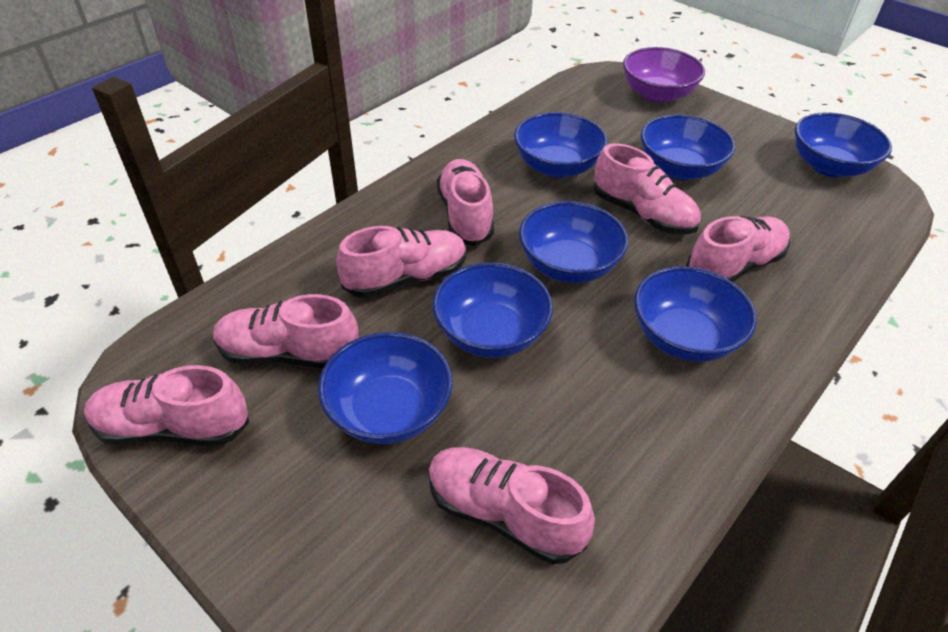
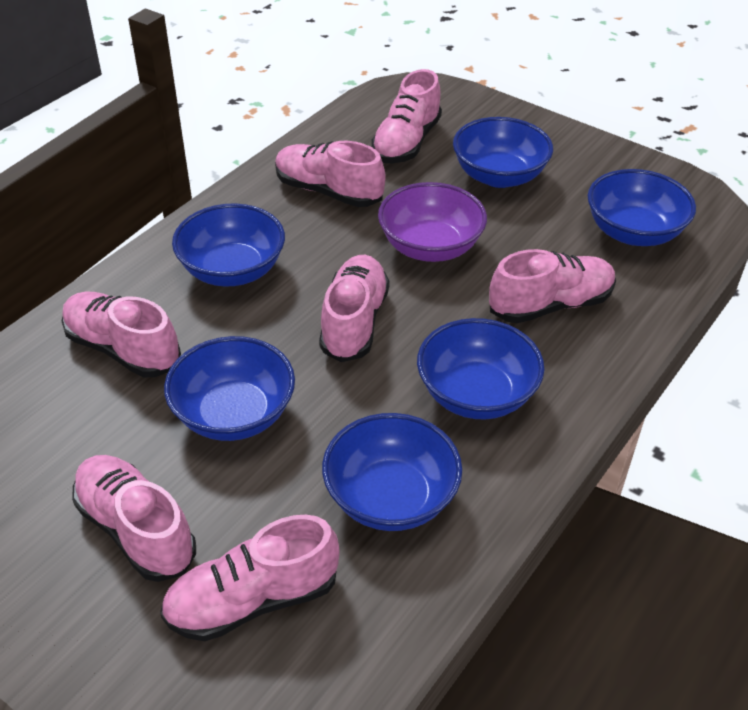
blue bowl: 7 -> 6

